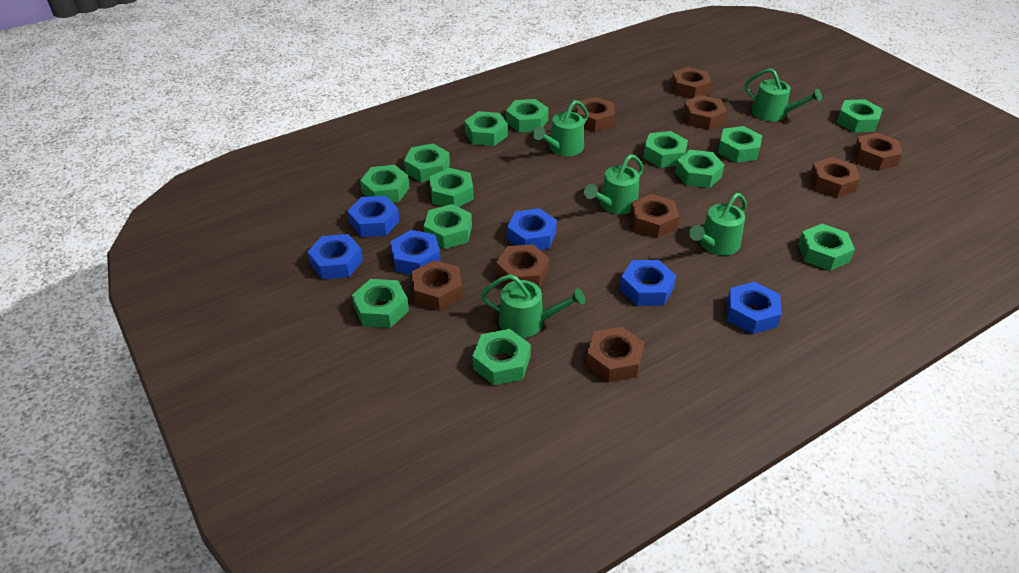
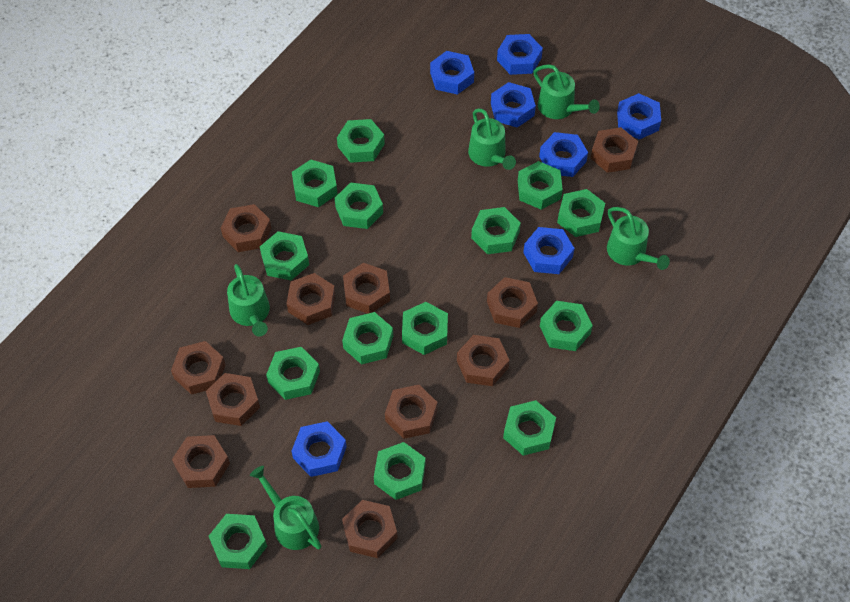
blue nut: 6 -> 7
brown nut: 9 -> 11
green nut: 13 -> 14

